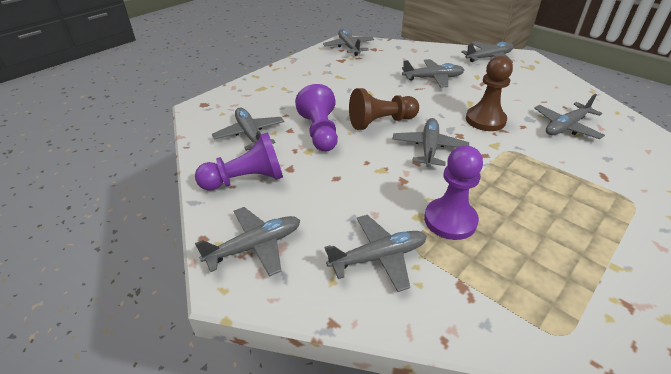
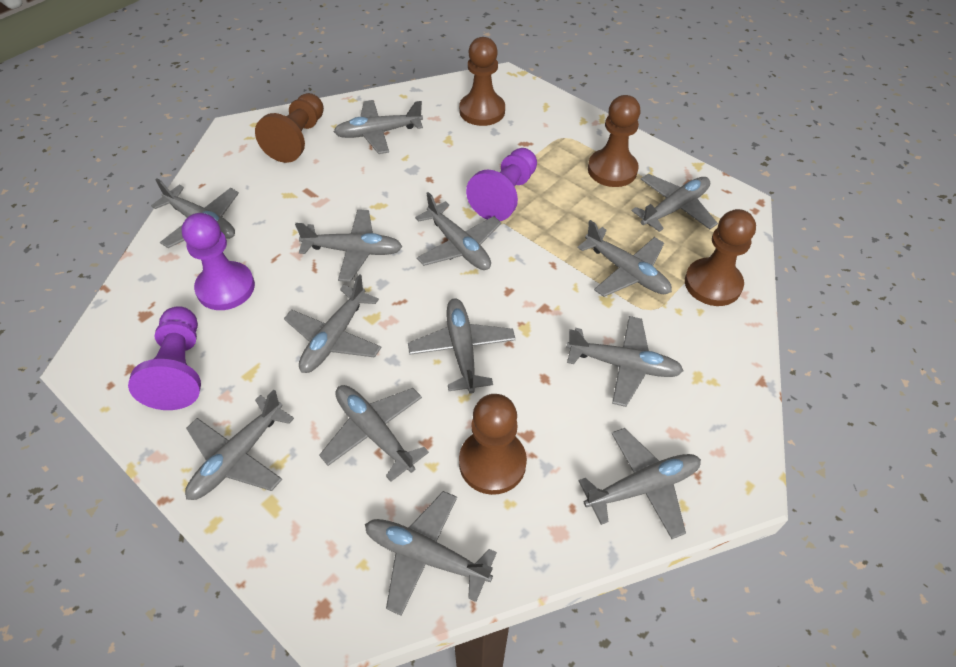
brown pawn: 2 -> 5
grey plane: 8 -> 13

